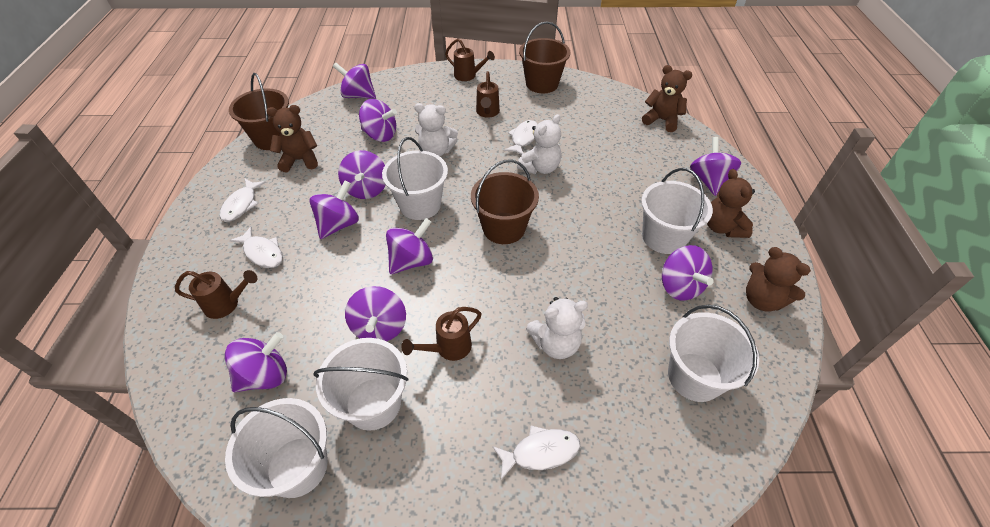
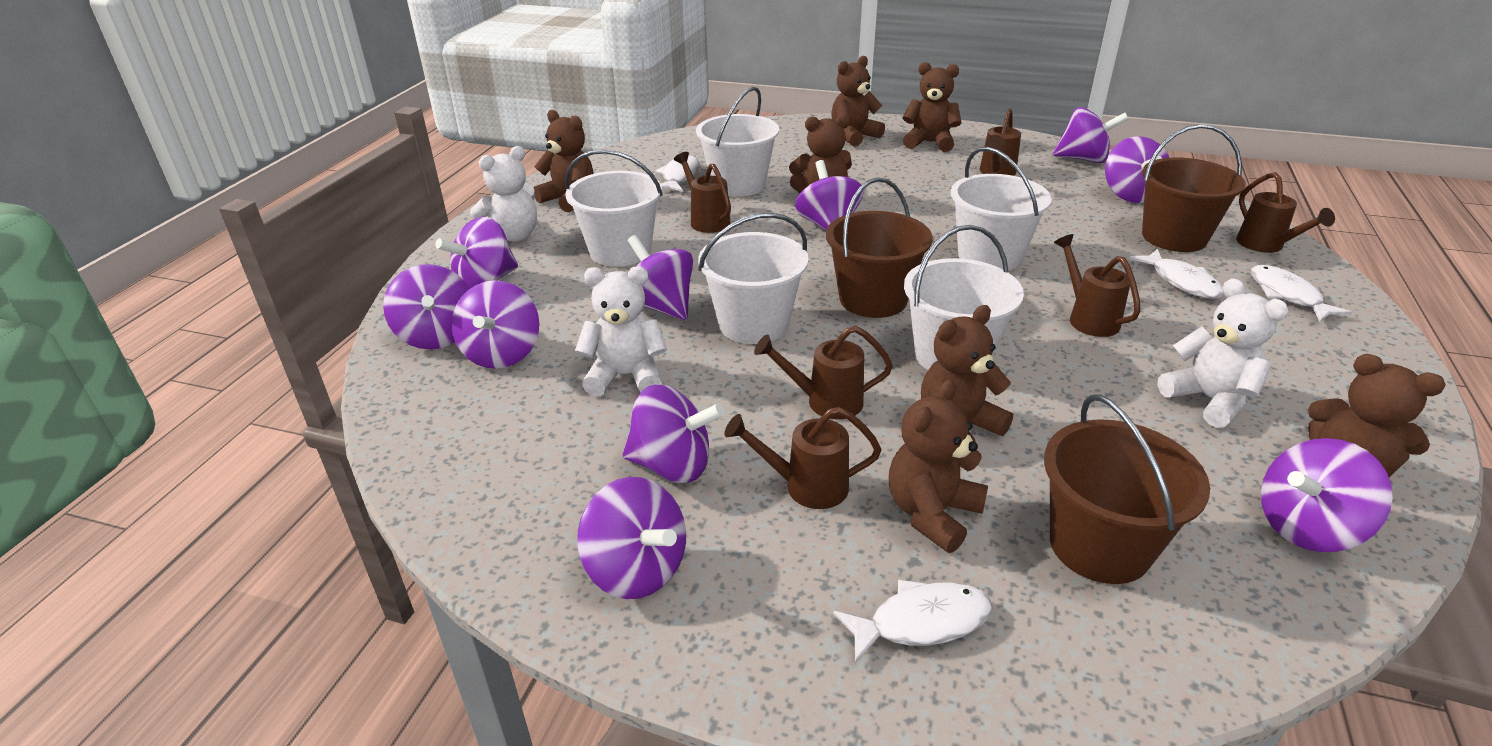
brown teddy bear: 4 -> 7
brown watering can: 4 -> 6
purple spinning top: 9 -> 10

